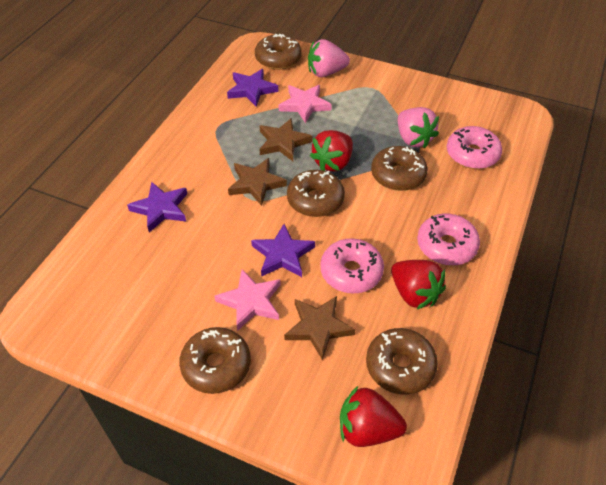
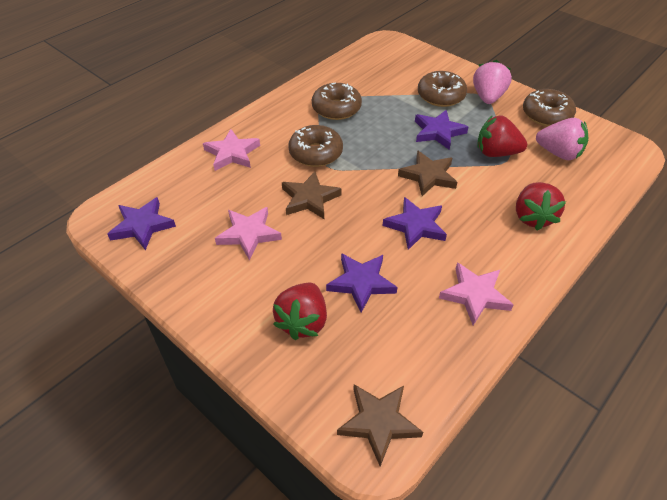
brown donut: 5 -> 4
pink donut: 3 -> 0
pink star: 2 -> 3
purple star: 3 -> 4

